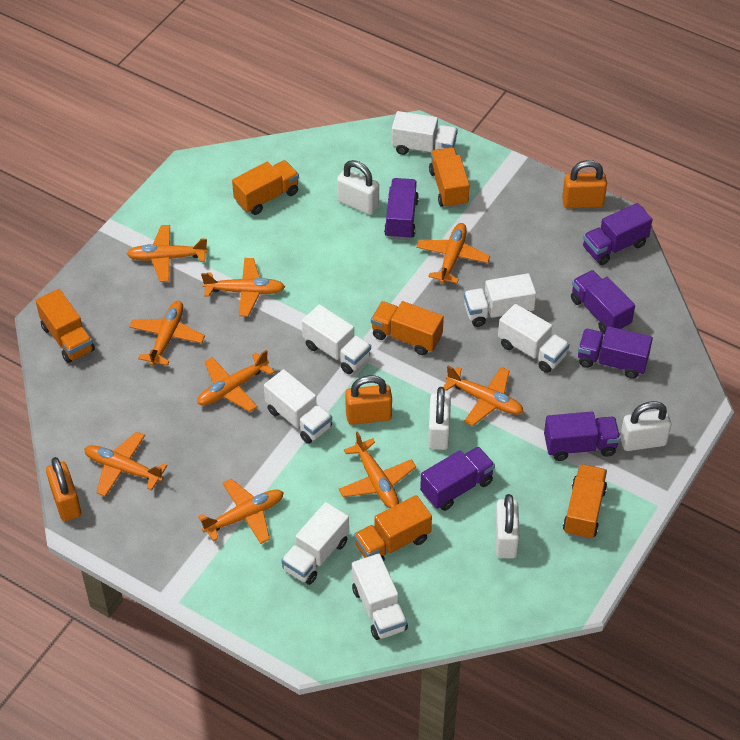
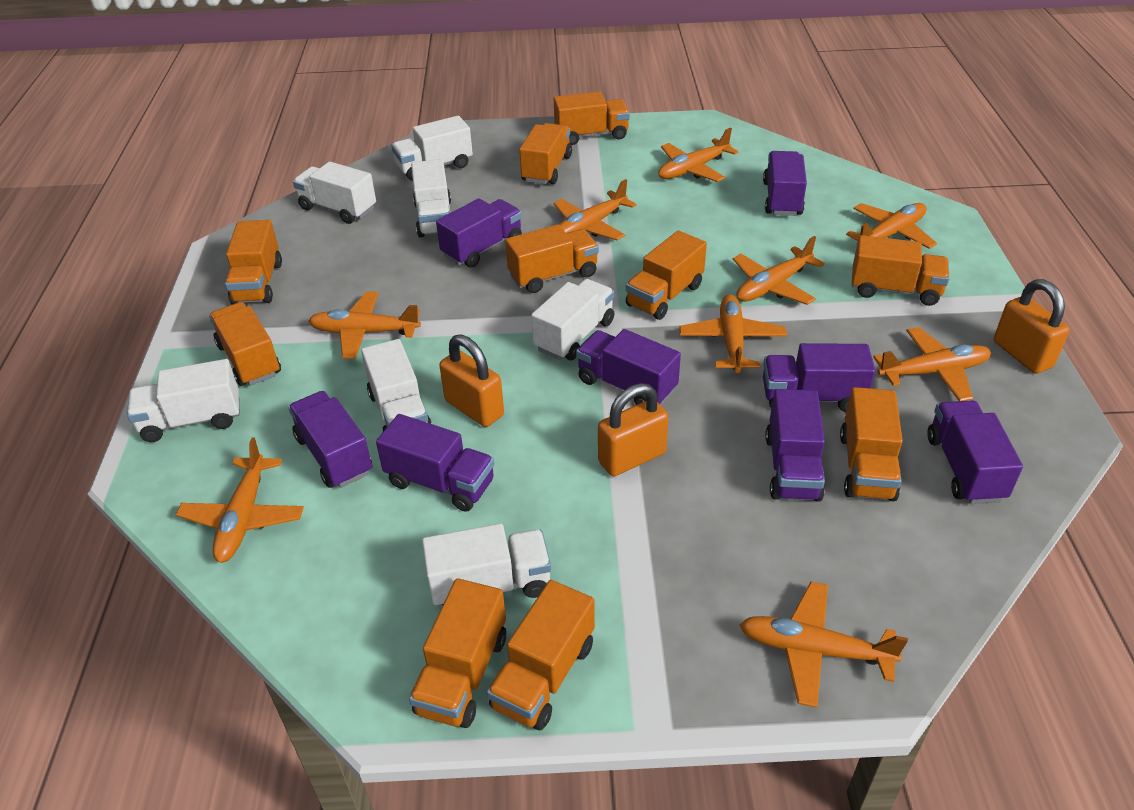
orange truck: 6 -> 10
purple truck: 6 -> 8
white padlock: 4 -> 0

